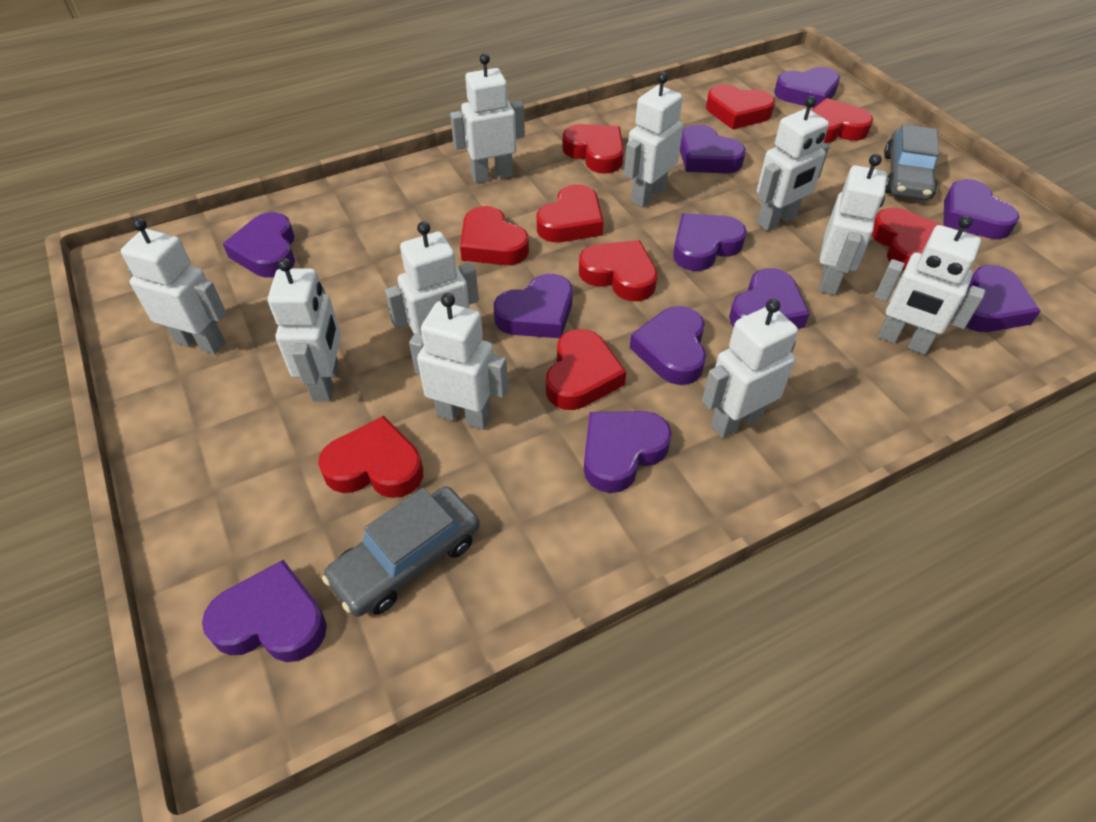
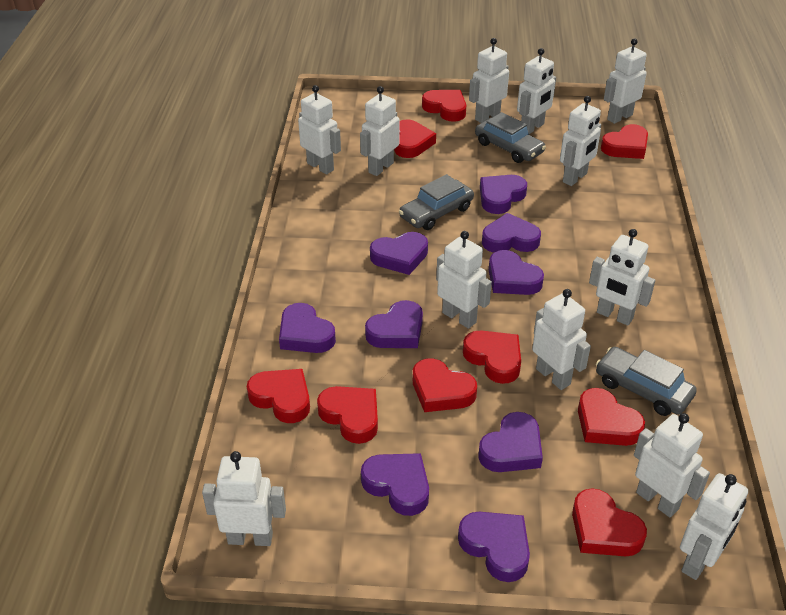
grey car: 2 -> 3
purple heart: 11 -> 9
white robot: 10 -> 12

